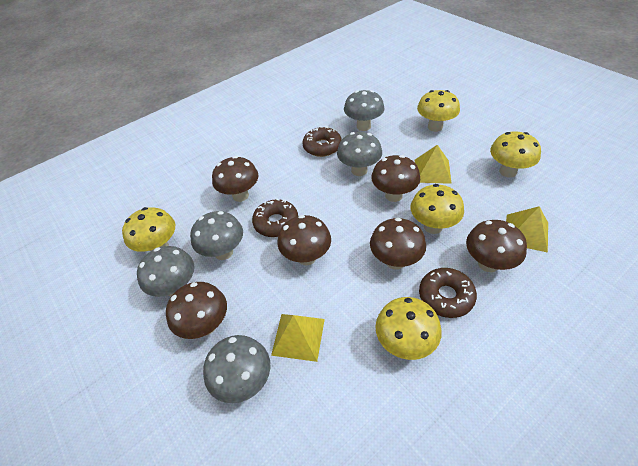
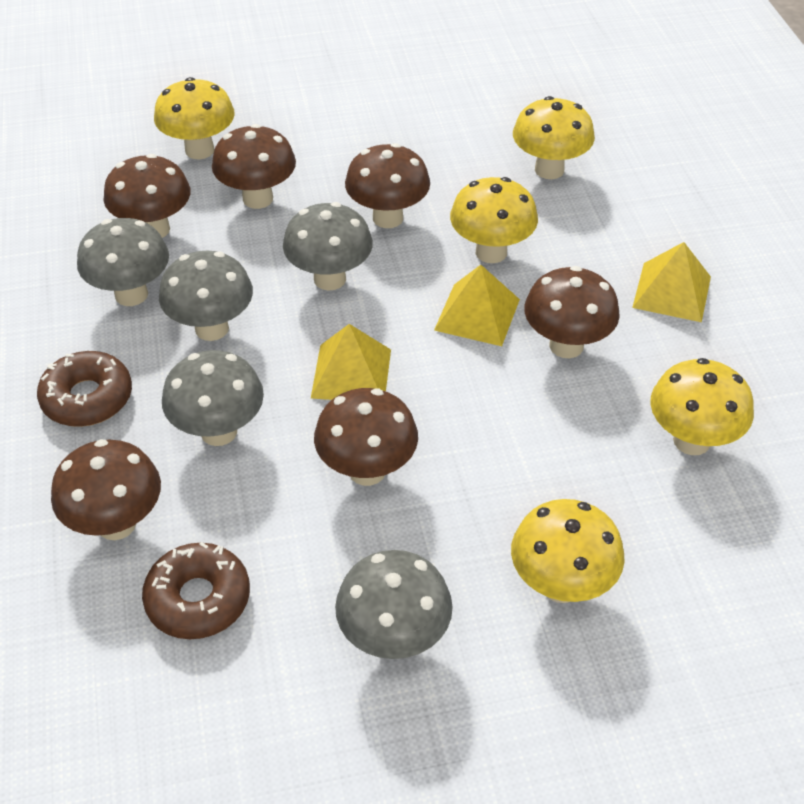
brown donut: 3 -> 2

